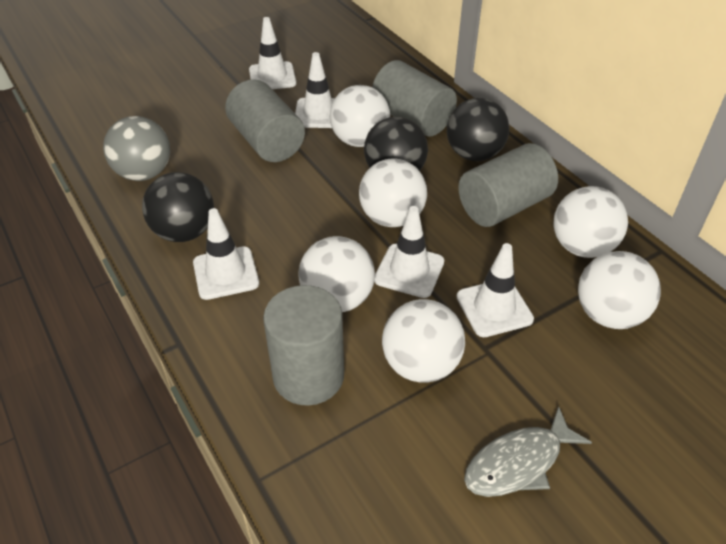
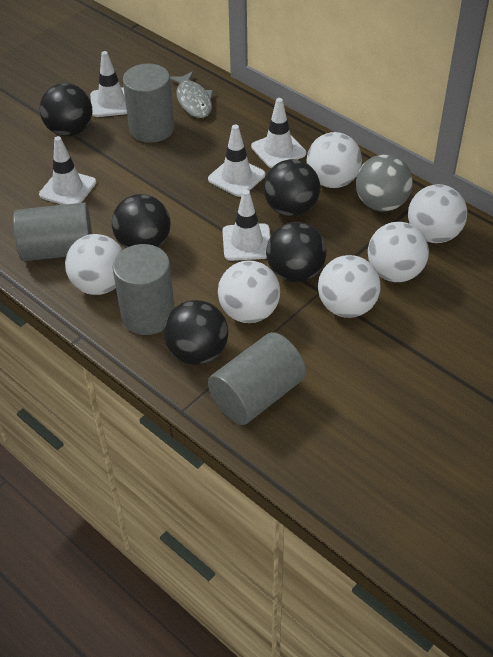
black ball: 3 -> 5

